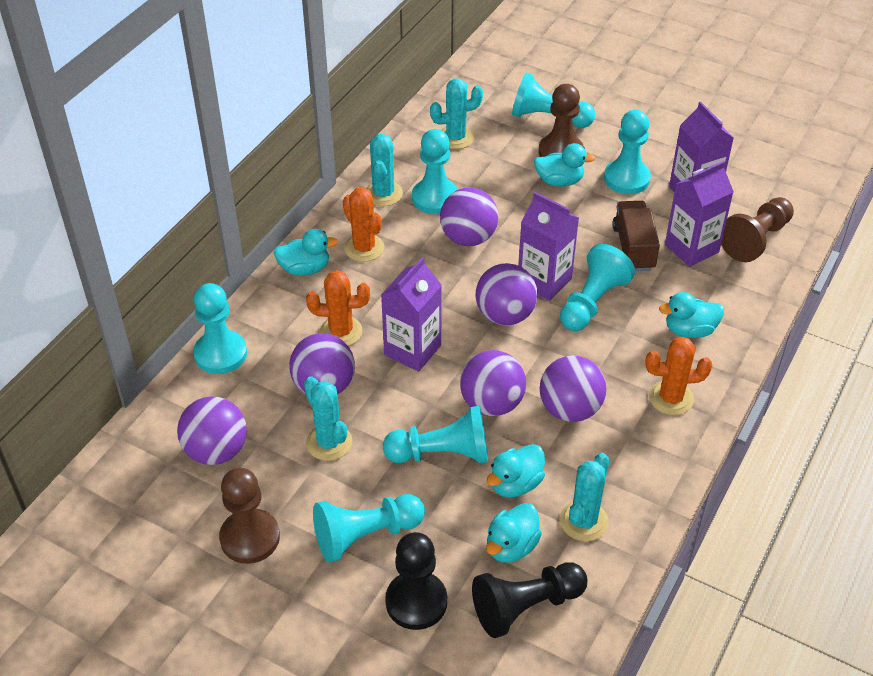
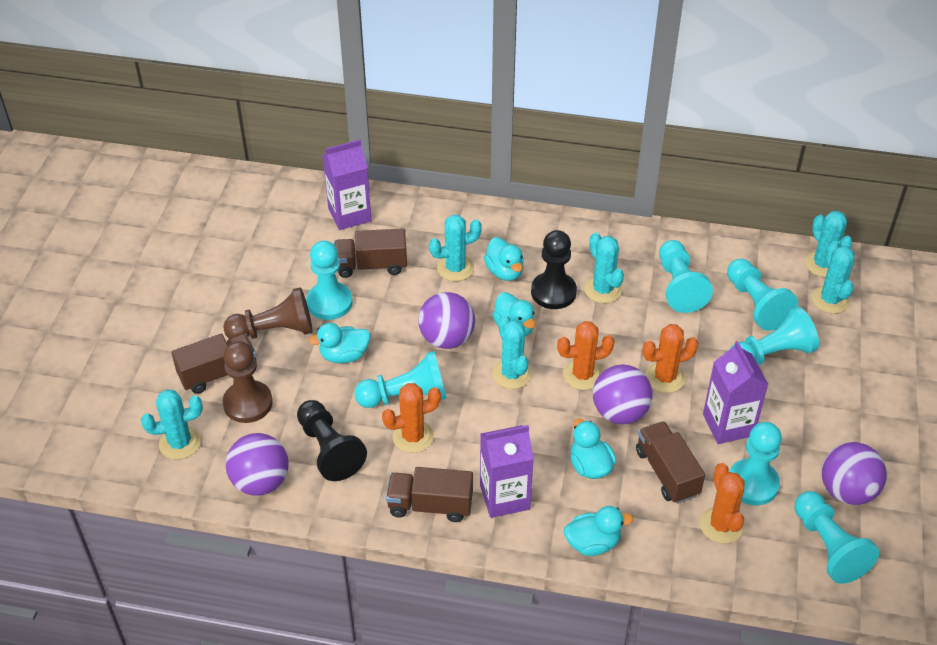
brown pawn: 3 -> 2
brown truck: 1 -> 4
orange cactus: 3 -> 4
purple ball: 6 -> 4
purple carton: 4 -> 3
turquoise cactus: 4 -> 6

